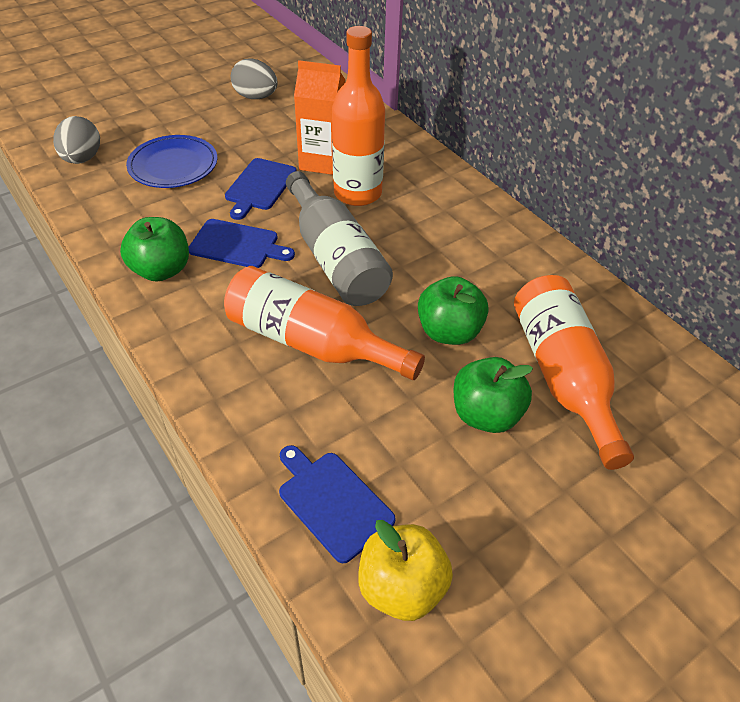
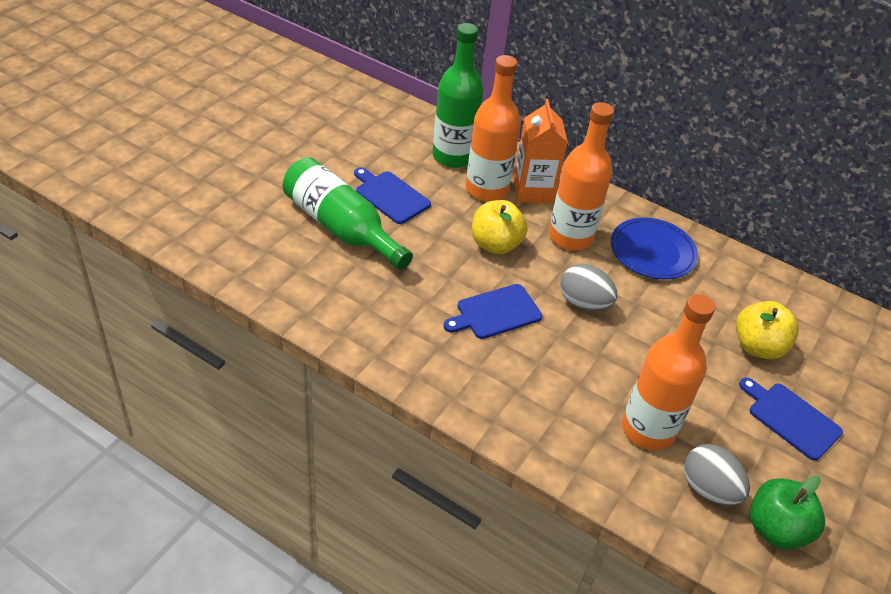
green apple: 3 -> 1
green bottle: 0 -> 2
grey bottle: 1 -> 0
yellow apple: 1 -> 2

